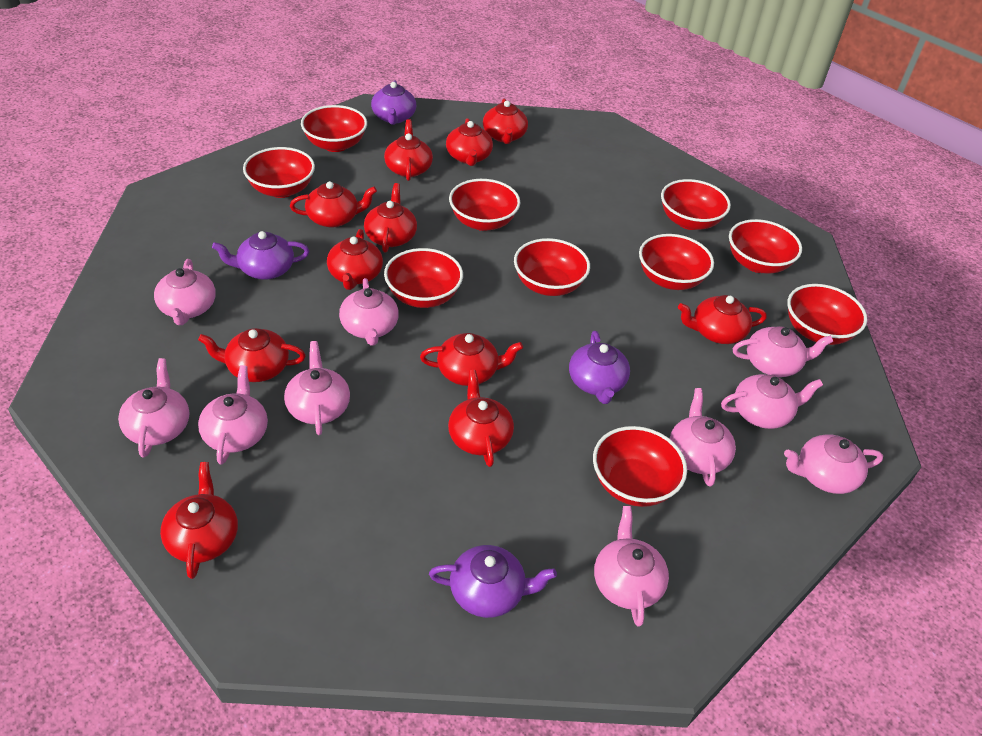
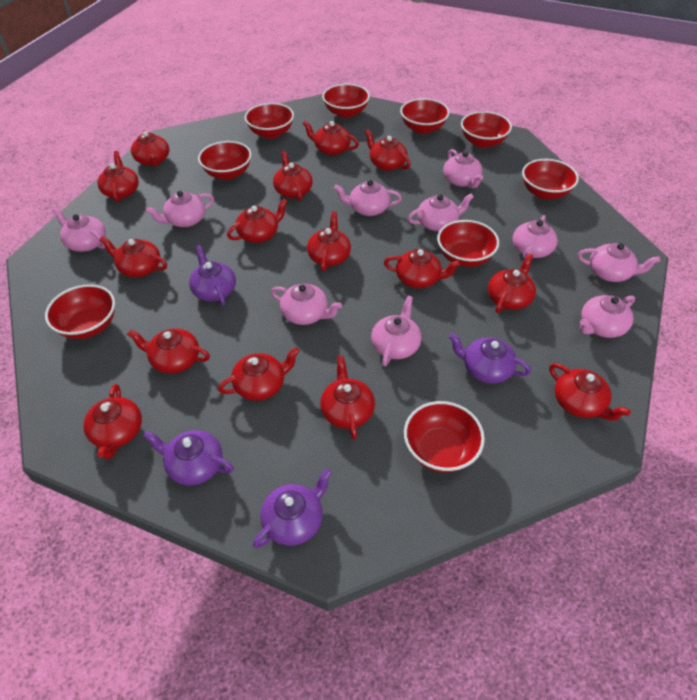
red bowl: 10 -> 9
red teapot: 11 -> 15

